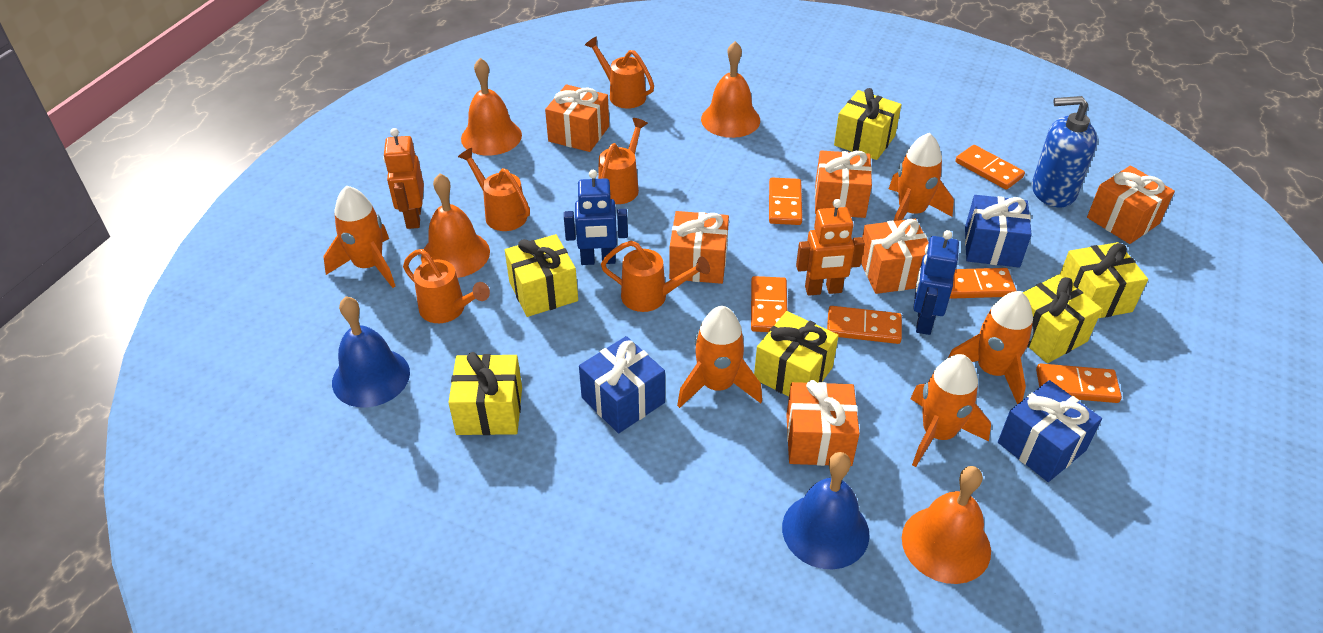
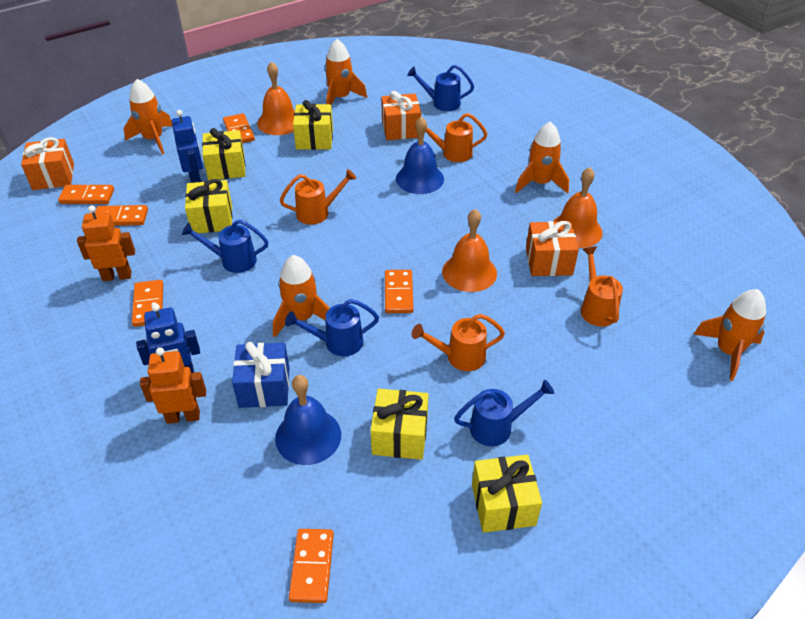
blue gift: 3 -> 1
blue soap dispenser: 1 -> 0
blue watering can: 0 -> 4
orange bell: 4 -> 3
orange gift: 6 -> 3
orange watering can: 5 -> 4
yellow gift: 6 -> 5

